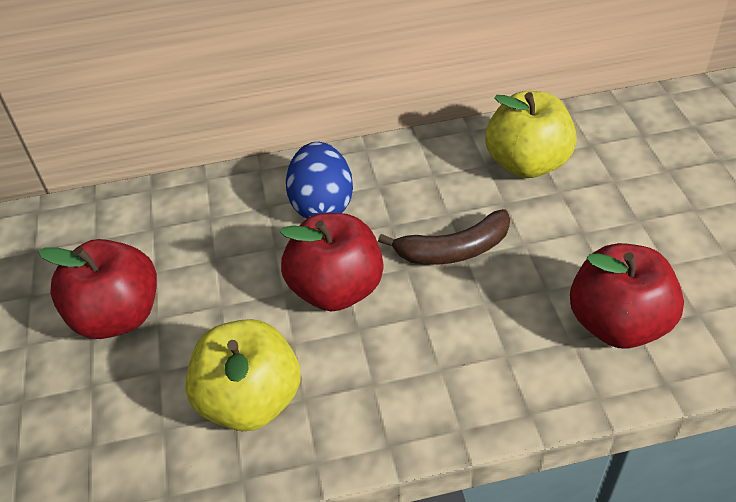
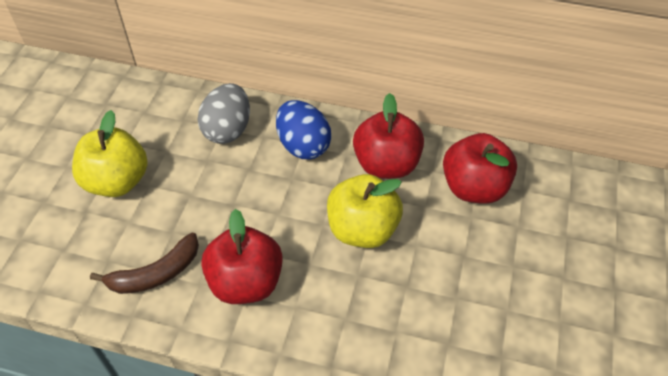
grey egg: 0 -> 1

